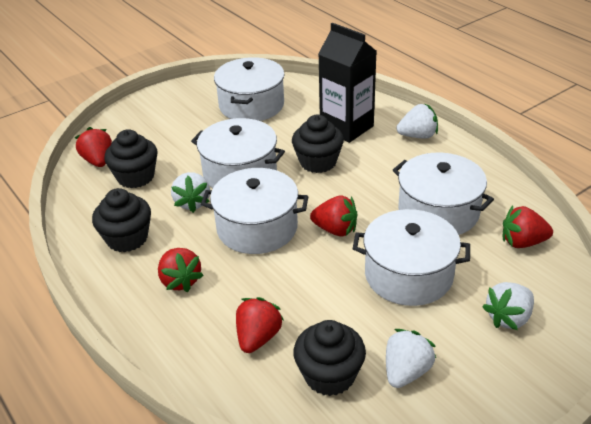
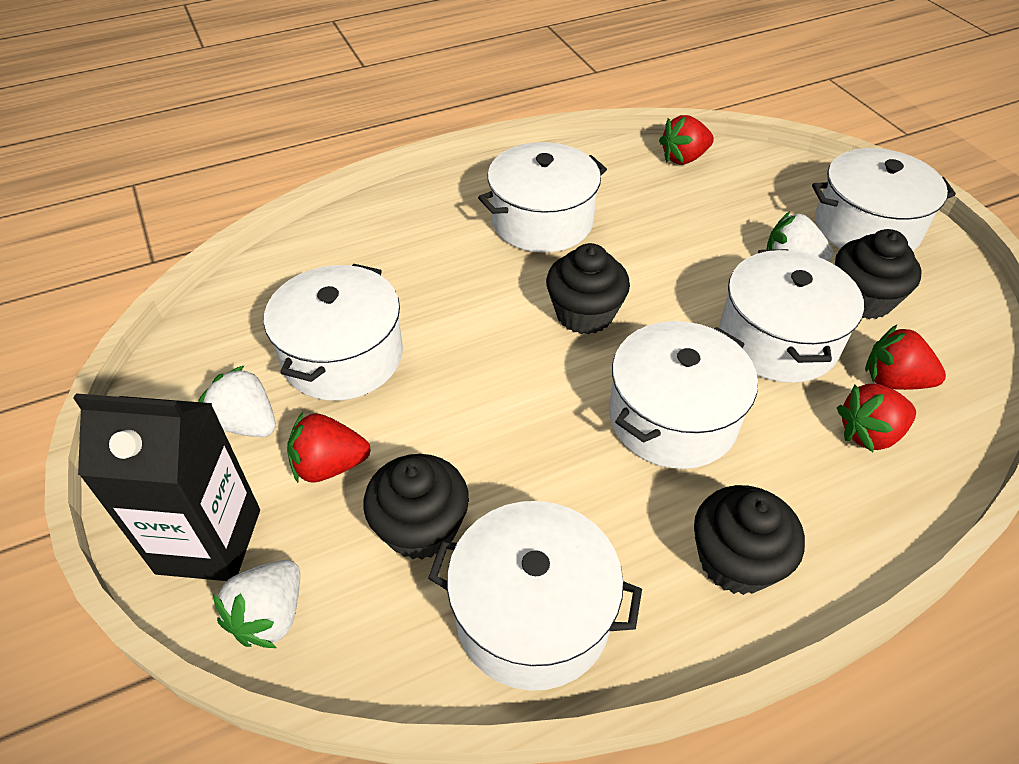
red strawberry: 5 -> 4
white pot: 5 -> 6
white strawberry: 4 -> 3

